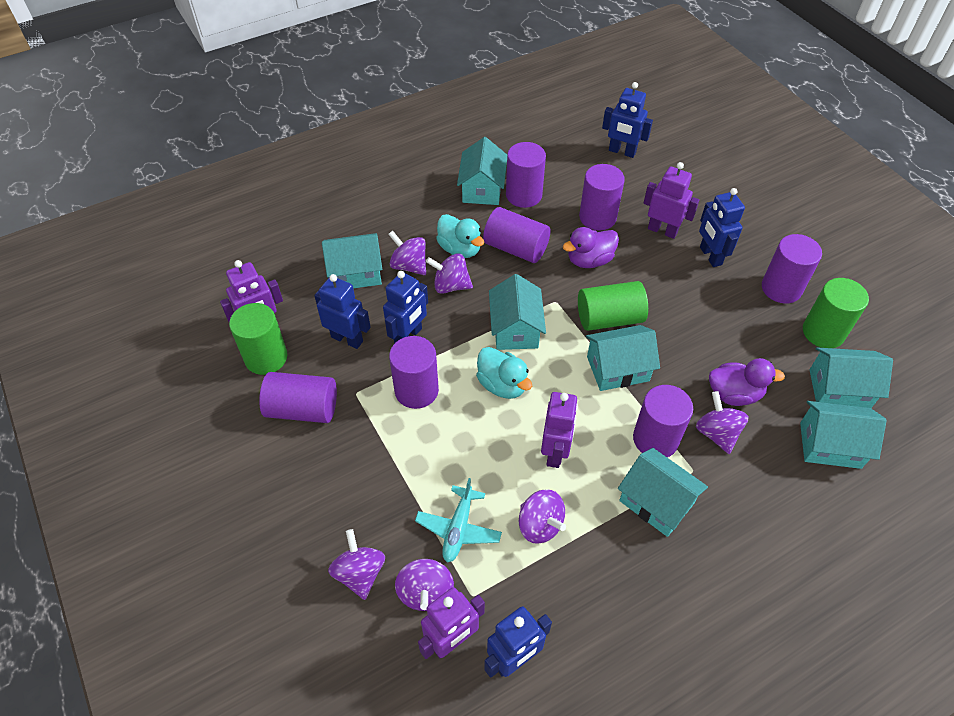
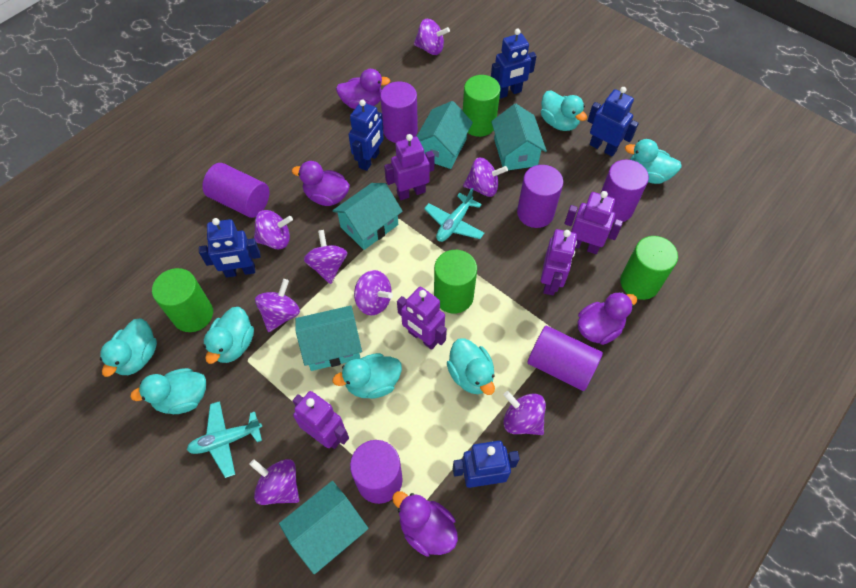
green cylinder: 3 -> 4
purple cylinder: 7 -> 6
purple duck: 2 -> 4
purple robot: 4 -> 5
purple spinning top: 6 -> 8
turquoise duck: 2 -> 7
turquoise house: 7 -> 5
turquoise plane: 1 -> 2

